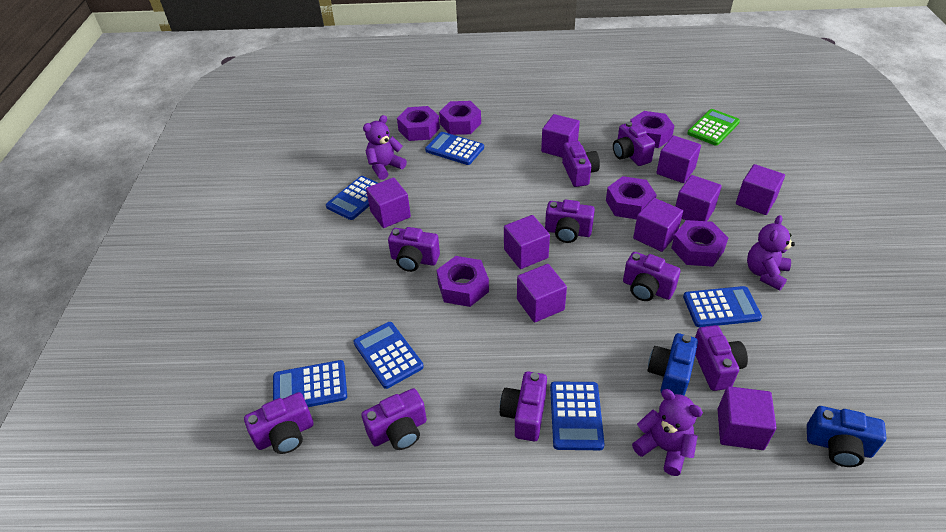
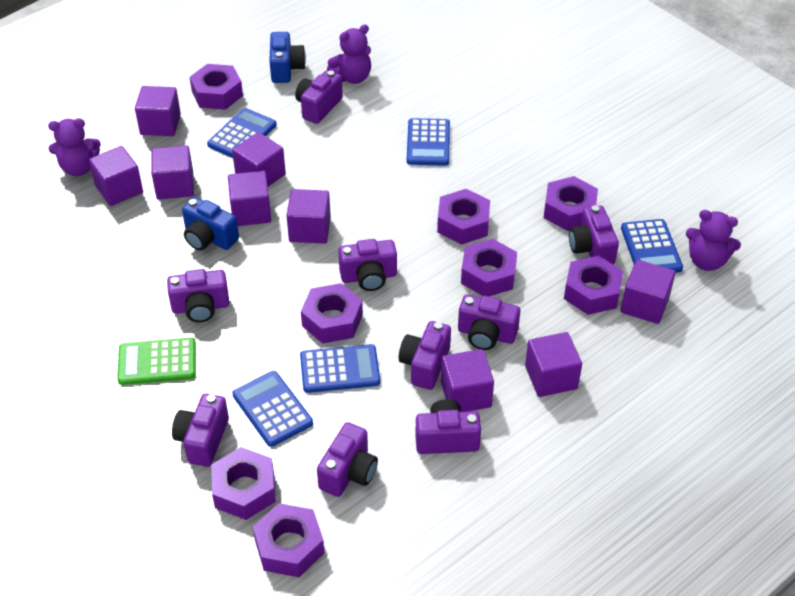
blue calculator: 6 -> 5
purple nut: 6 -> 8

